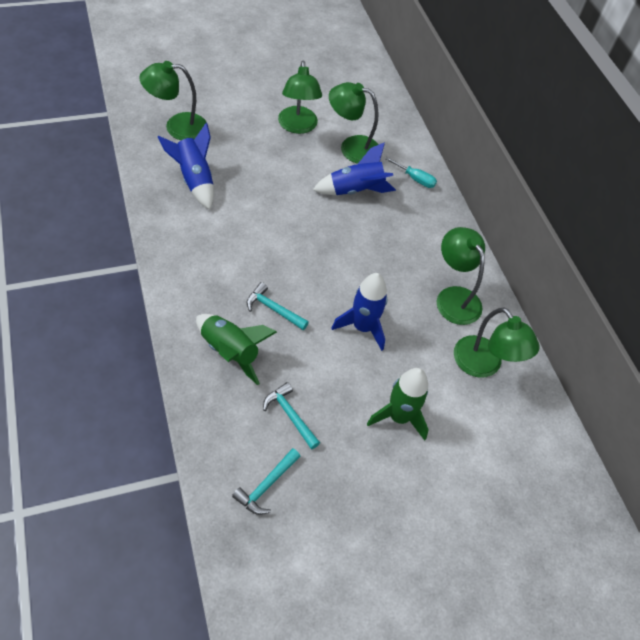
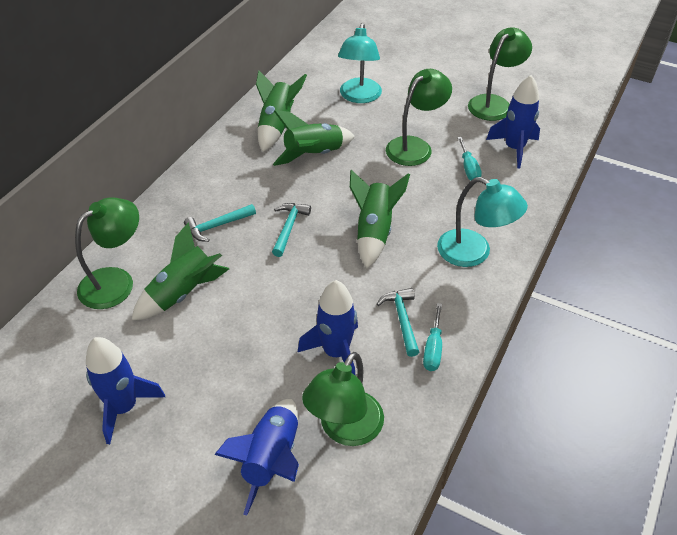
blue rocket: 3 -> 4
green lamp: 5 -> 4
green rocket: 2 -> 4
turquoise lamp: 0 -> 2
turquoise screwdriver: 1 -> 2

